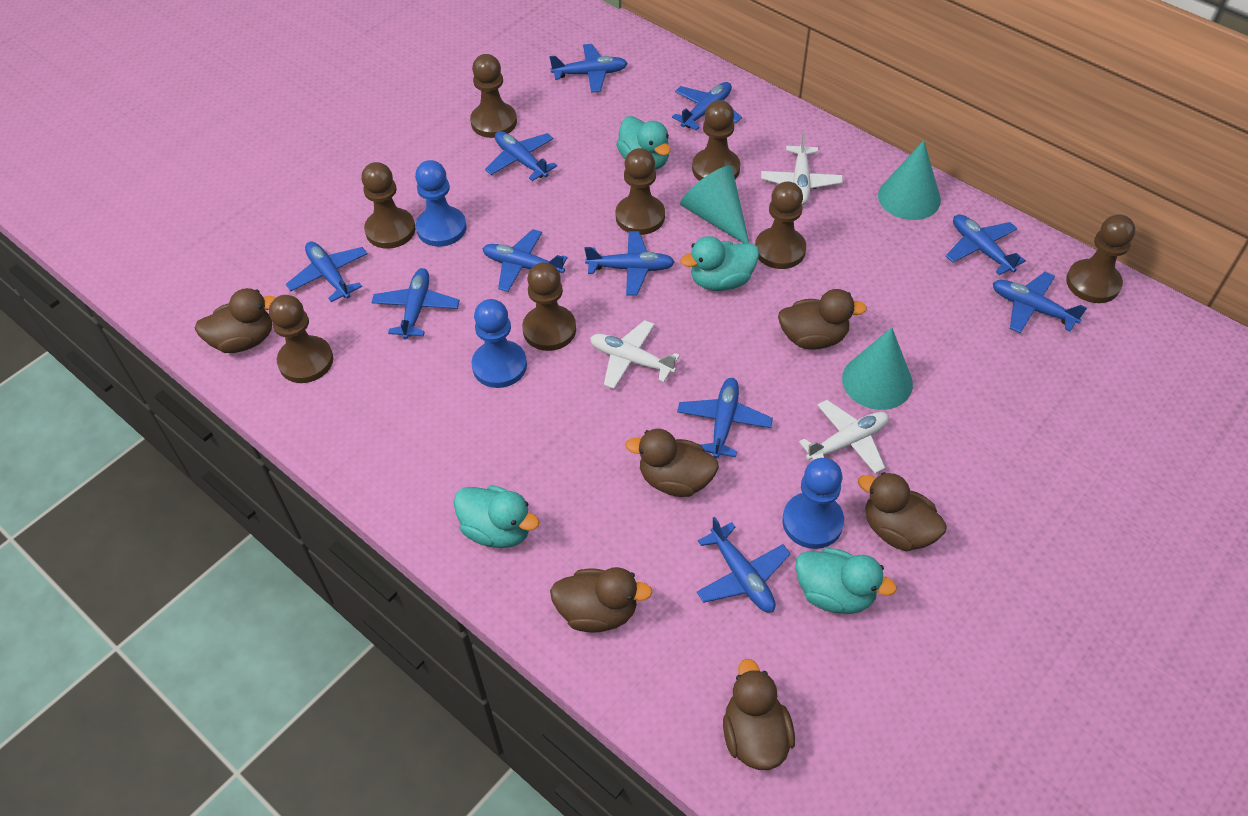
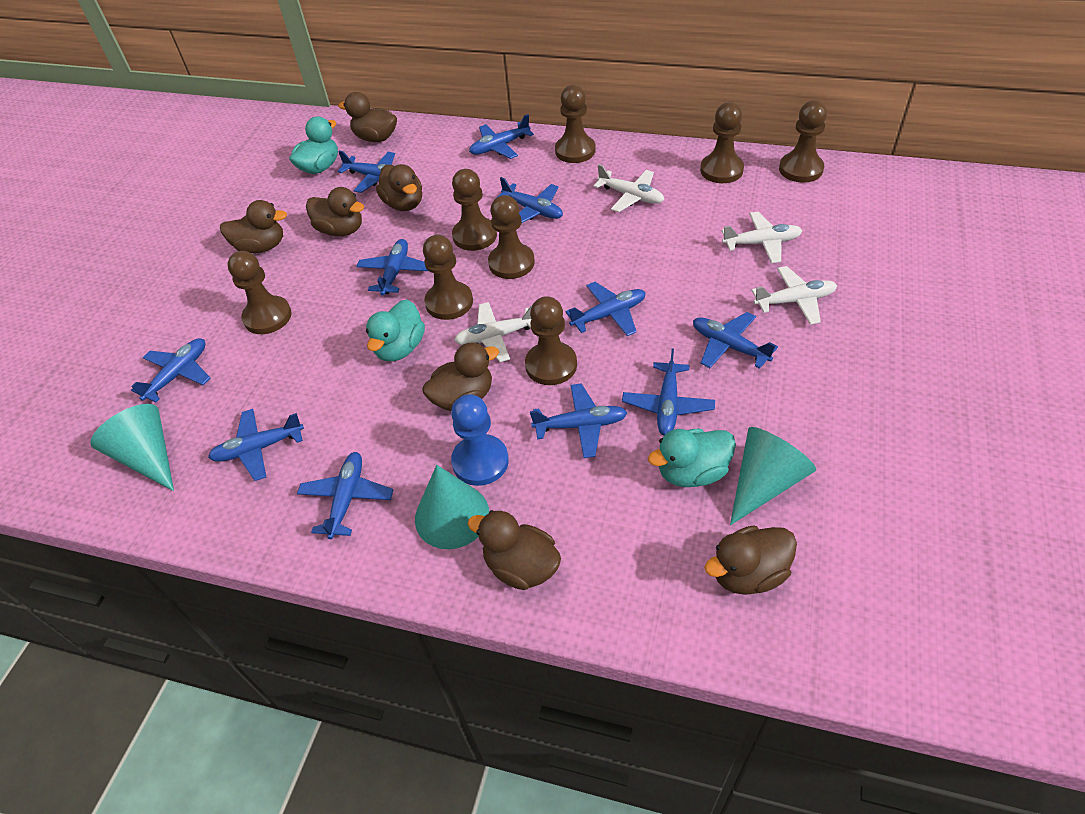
blue pawn: 3 -> 1
brown duck: 6 -> 7
turquoise duck: 4 -> 3
white plane: 3 -> 4

